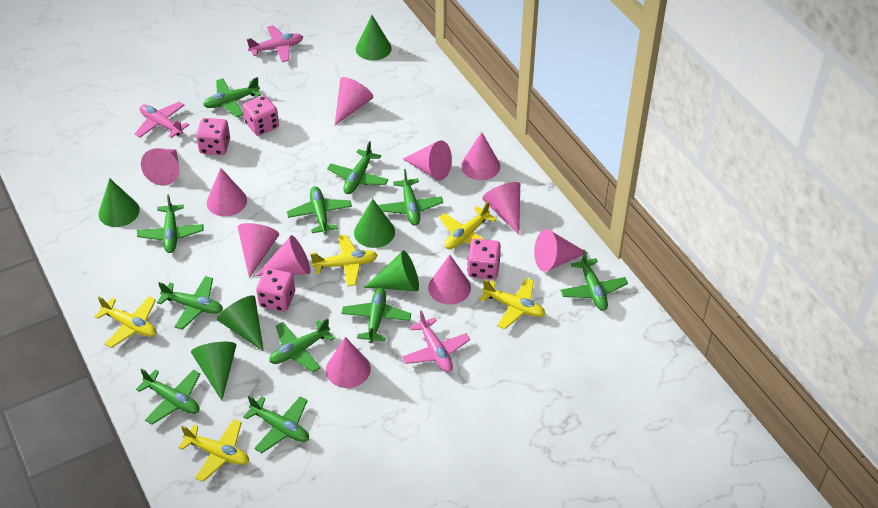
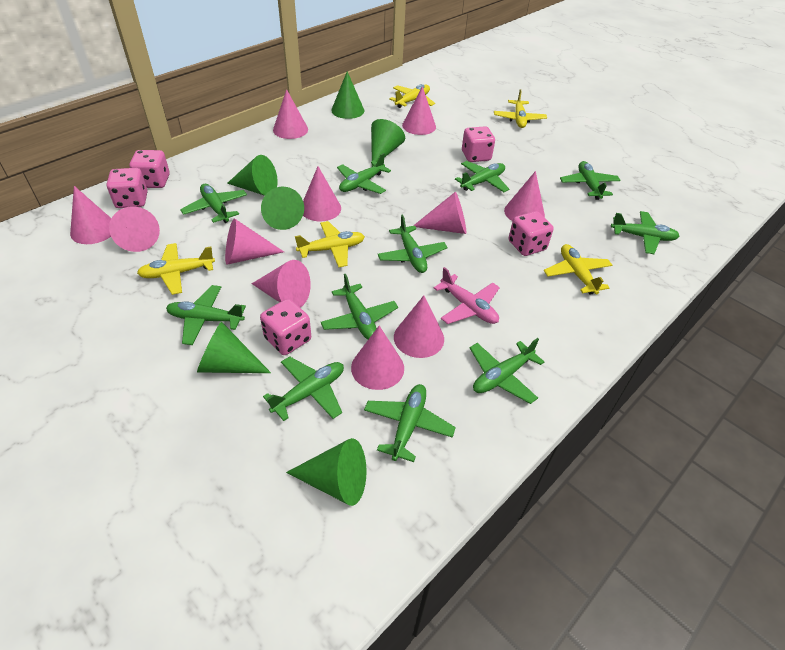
pink dice: 4 -> 5
pink plane: 3 -> 1

